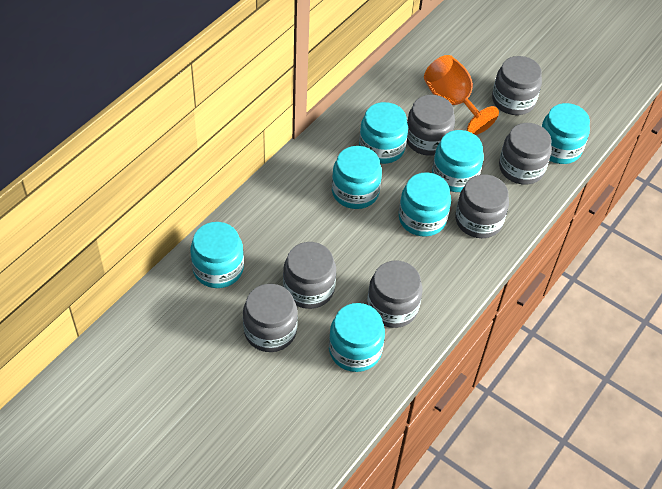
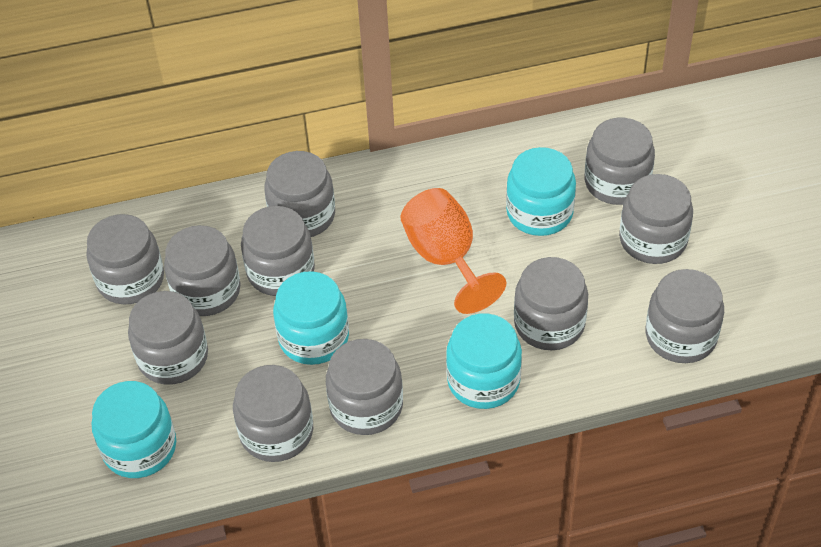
grey jar: 7 -> 11
turquoise jar: 7 -> 4

